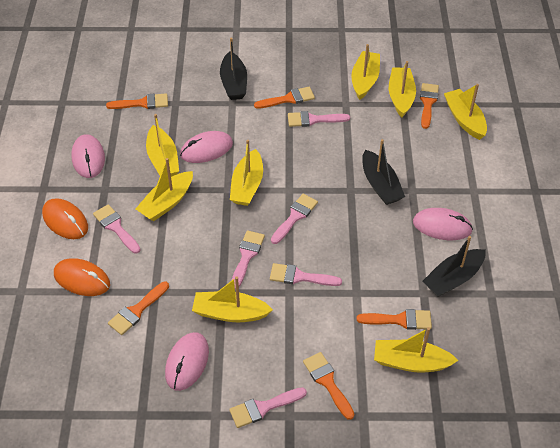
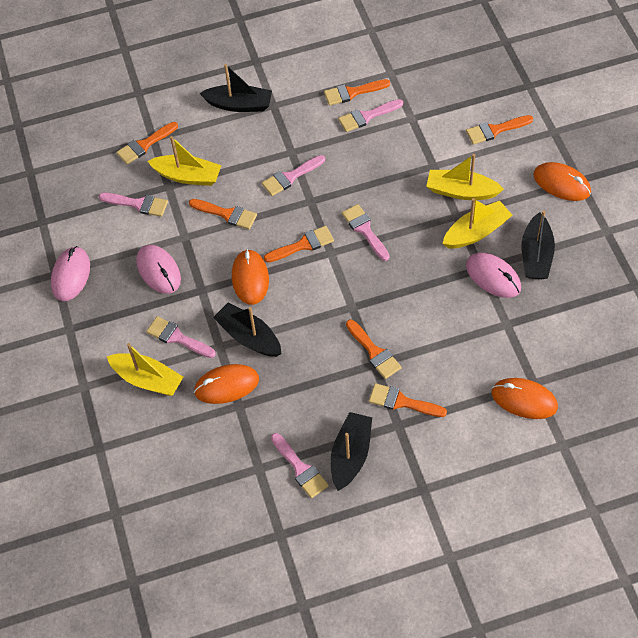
black boat: 3 -> 4
orange brush: 6 -> 7
orange mouse: 2 -> 4
pink mouse: 4 -> 3
yellow boat: 8 -> 4

